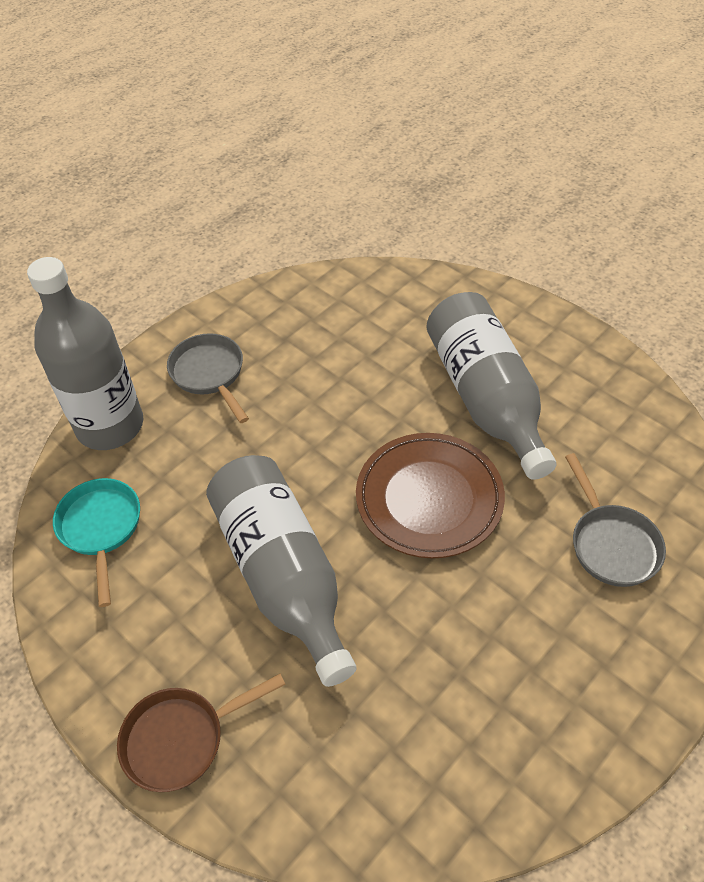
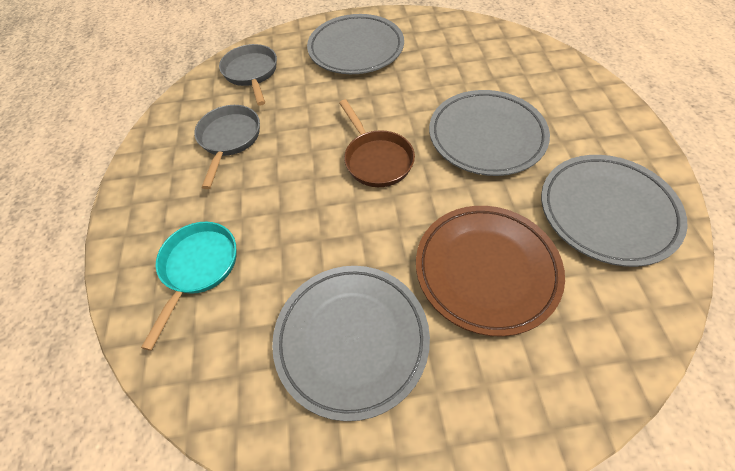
grey bottle: 3 -> 0
grey plate: 0 -> 4

